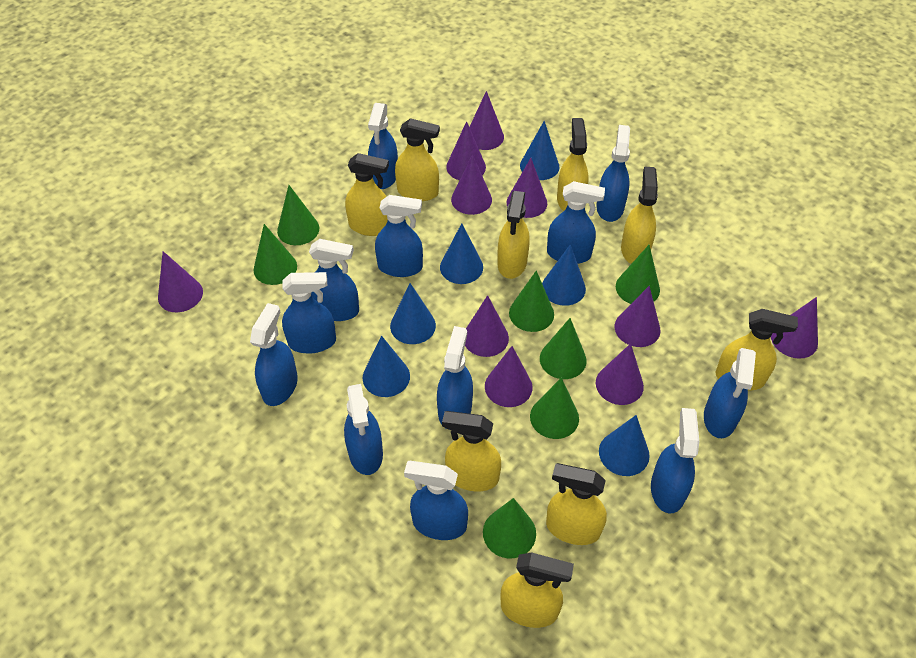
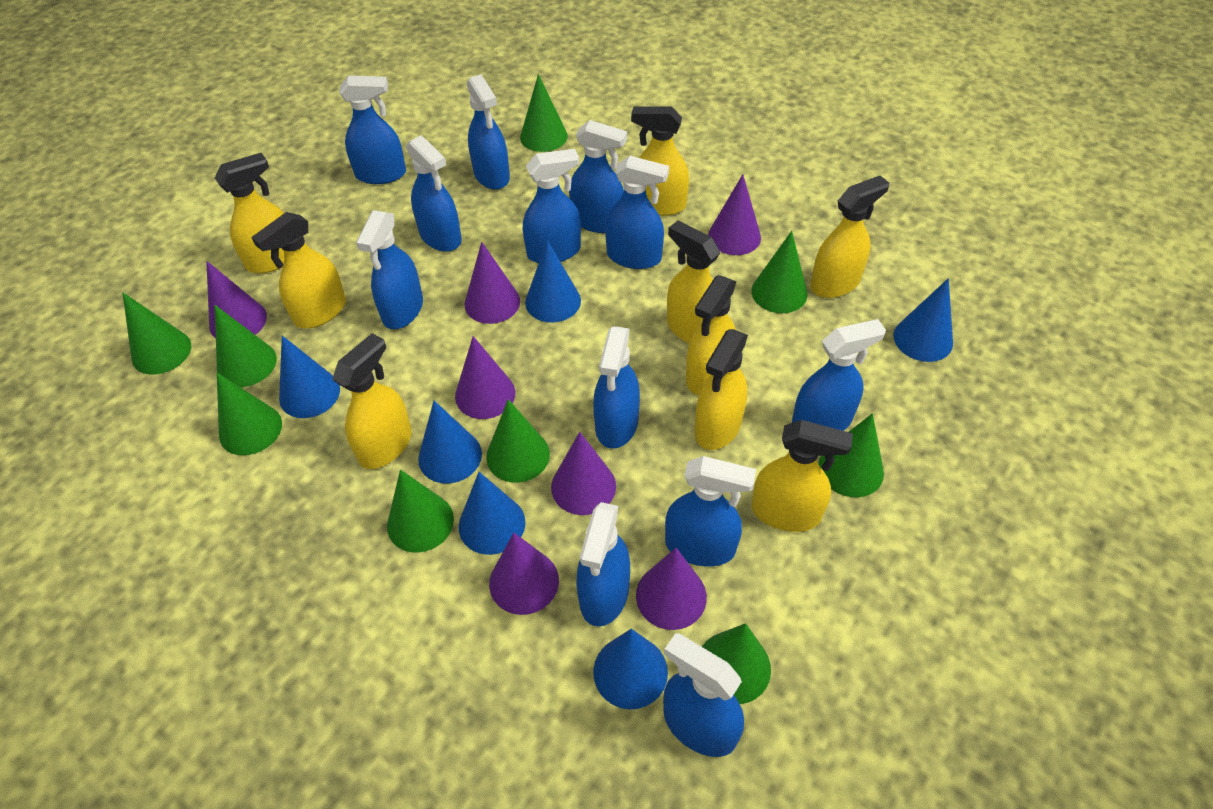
green cone: 7 -> 9
purple cone: 10 -> 7

